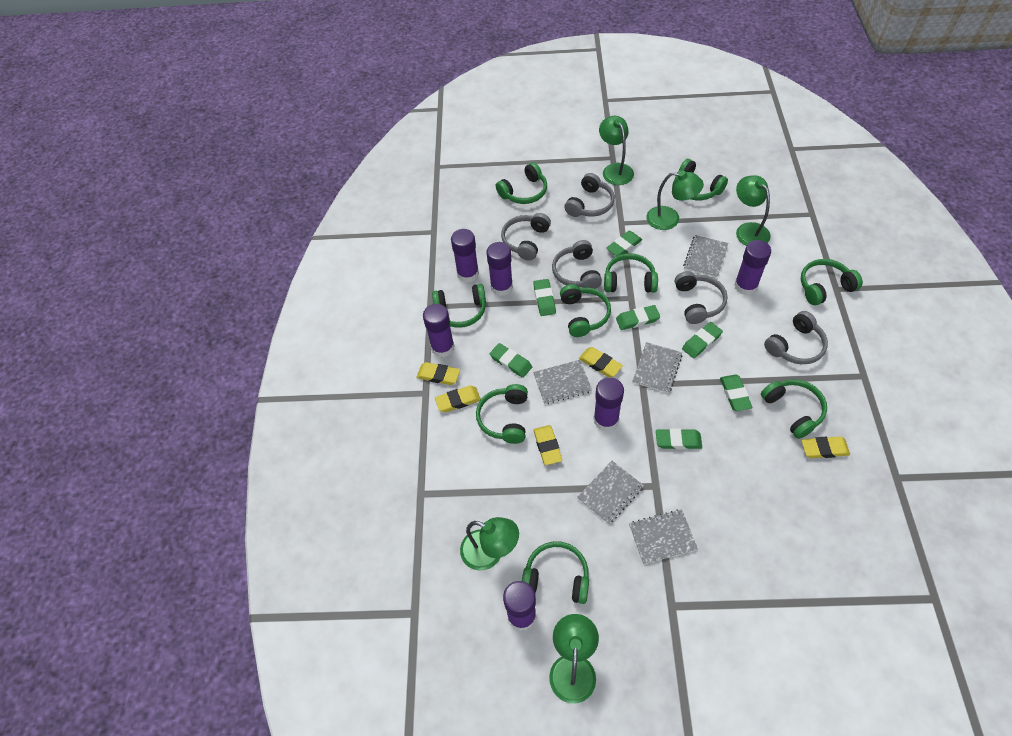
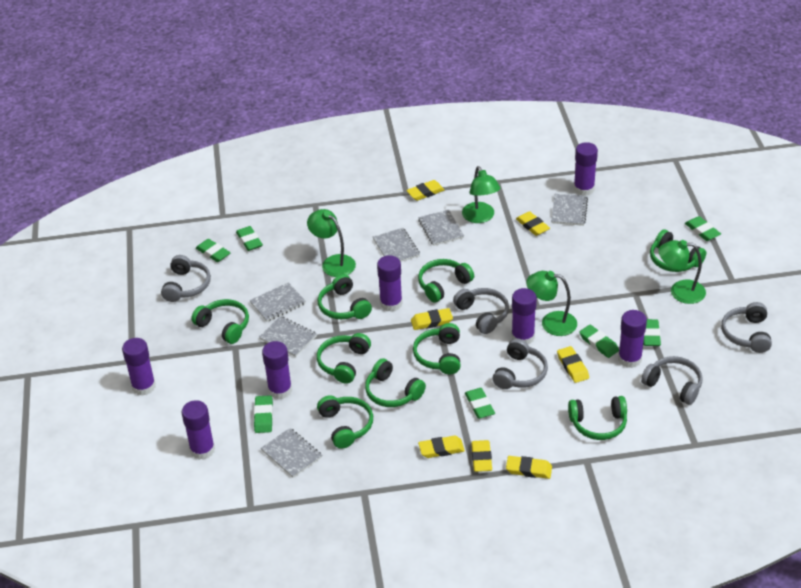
green lamp: 5 -> 4
grey notebook: 5 -> 6
purple glue stick: 6 -> 7
yellow eraser: 5 -> 7

